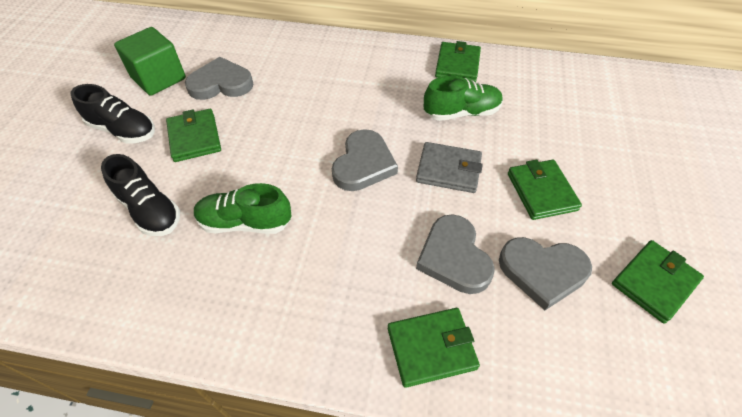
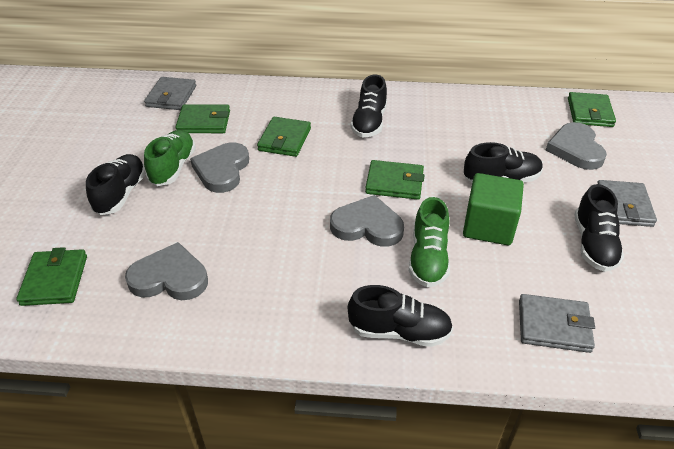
black shoe: 2 -> 5
grey wallet: 1 -> 3

